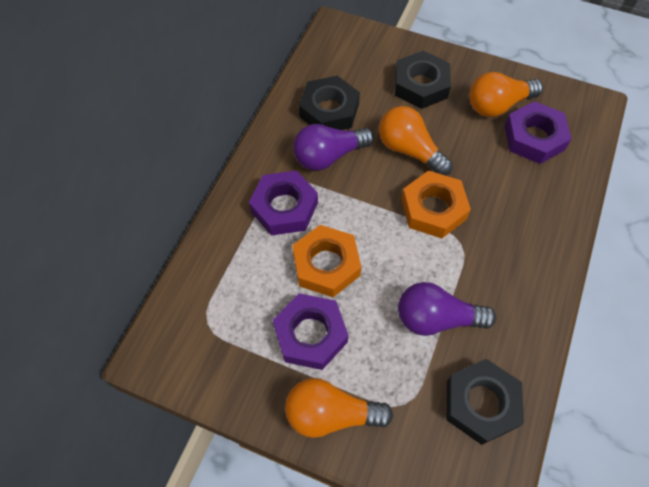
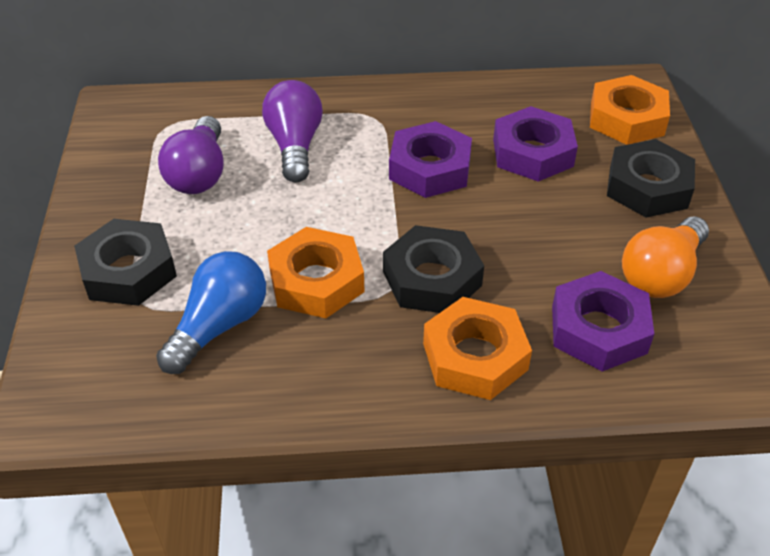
blue light bulb: 0 -> 1
orange light bulb: 3 -> 1
orange nut: 2 -> 3

